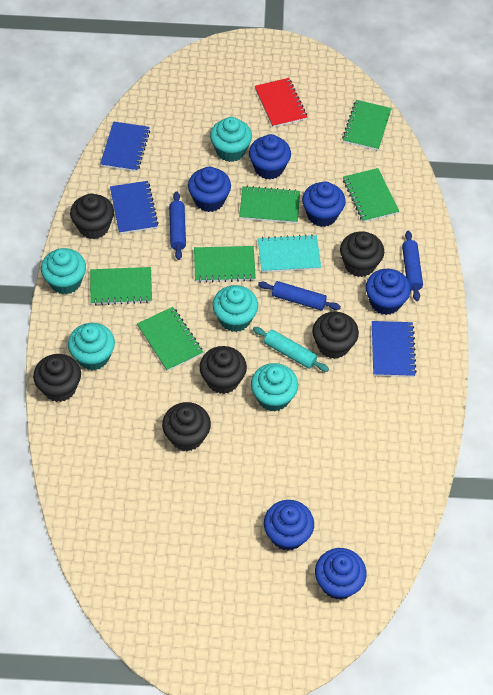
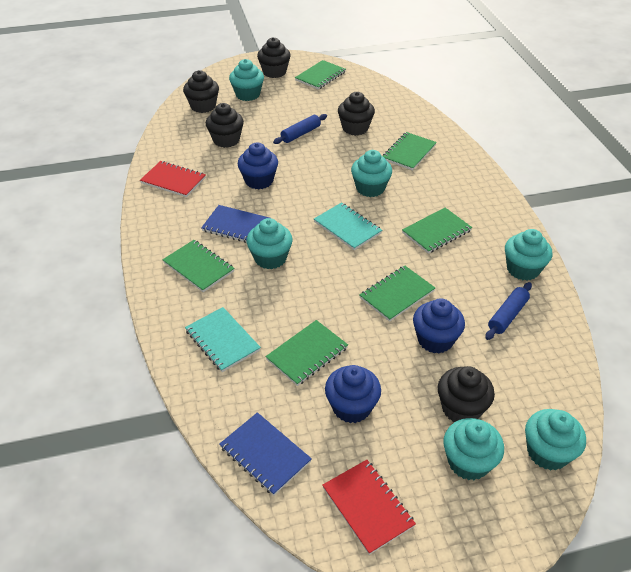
black cupcake: 6 -> 5
blue cupcake: 6 -> 3
blue notebook: 3 -> 2
blue rolling pin: 3 -> 2
red notebook: 1 -> 2
turquoise cupcake: 5 -> 6
turquoise notebook: 1 -> 2
turquoise rolling pin: 1 -> 0

